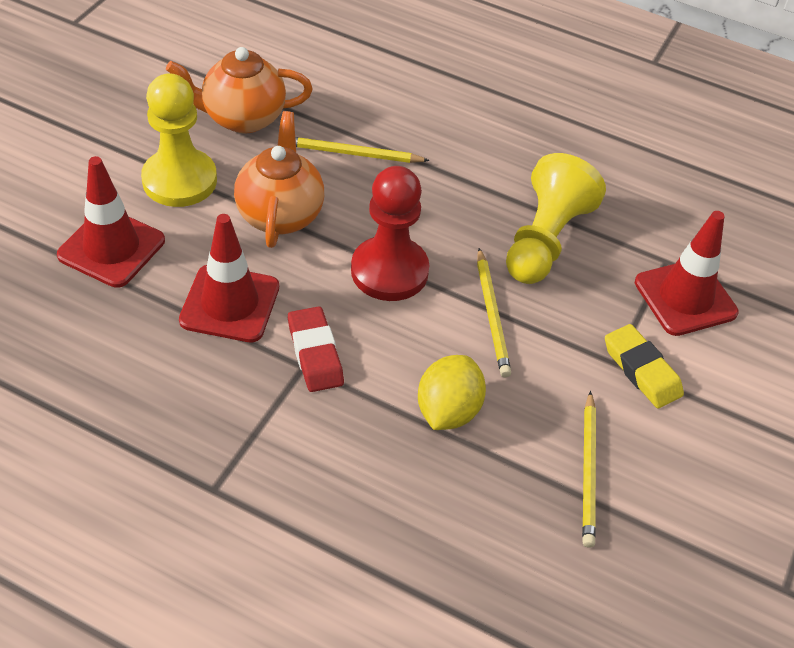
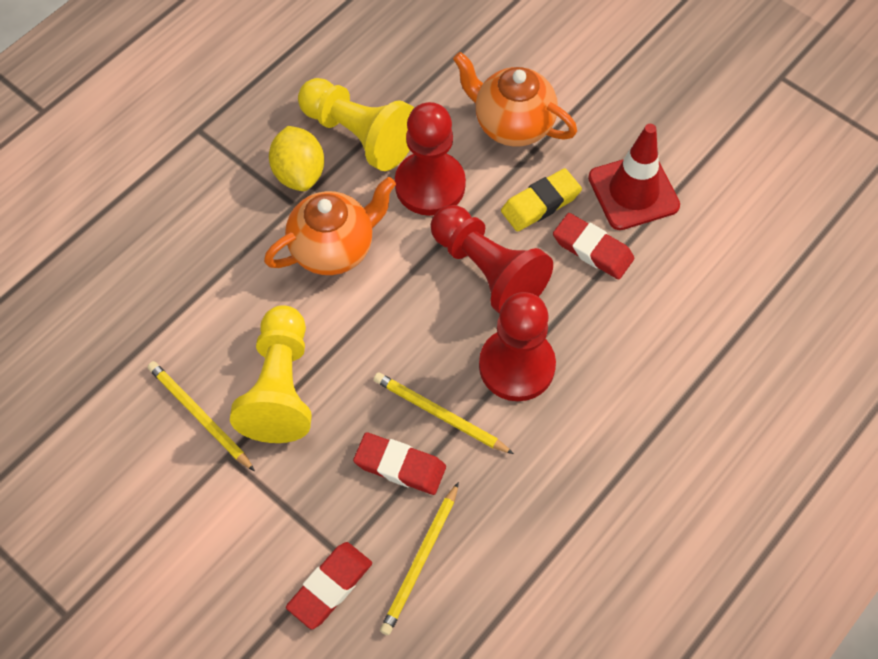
red eraser: 1 -> 3
red pawn: 1 -> 3
red traffic cone: 3 -> 1

